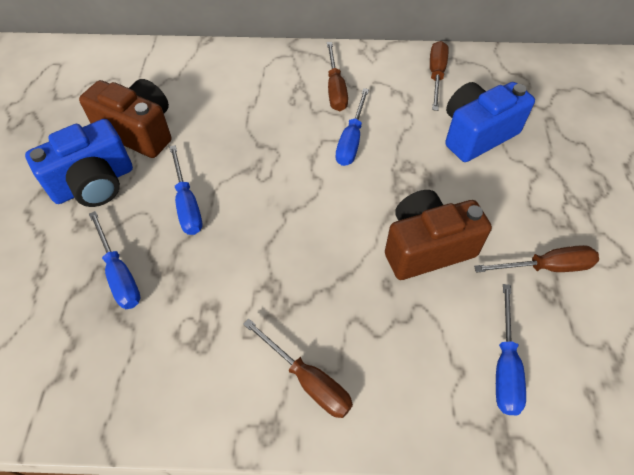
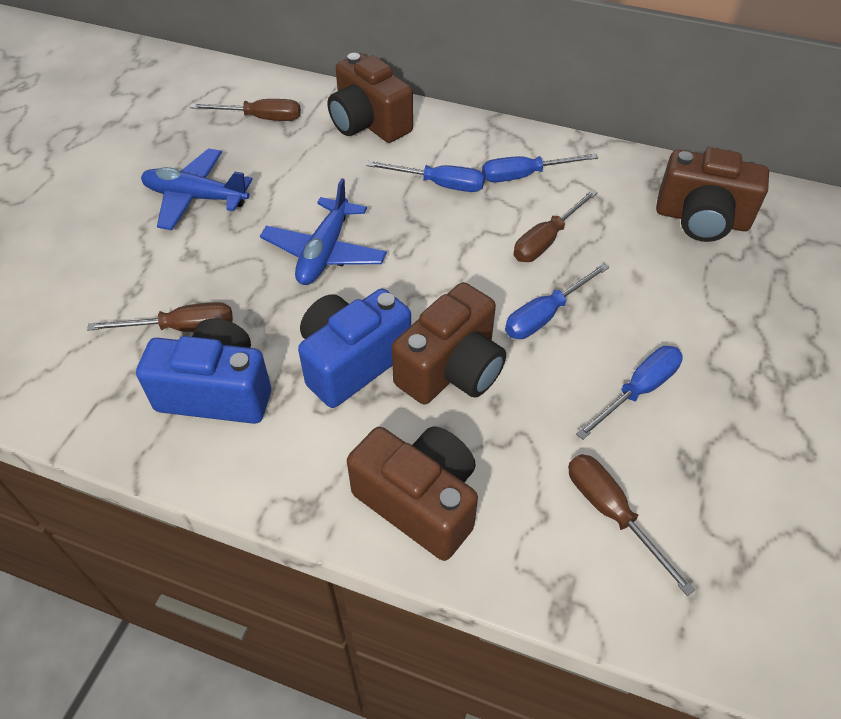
blue plane: 0 -> 2
brown camera: 2 -> 4

